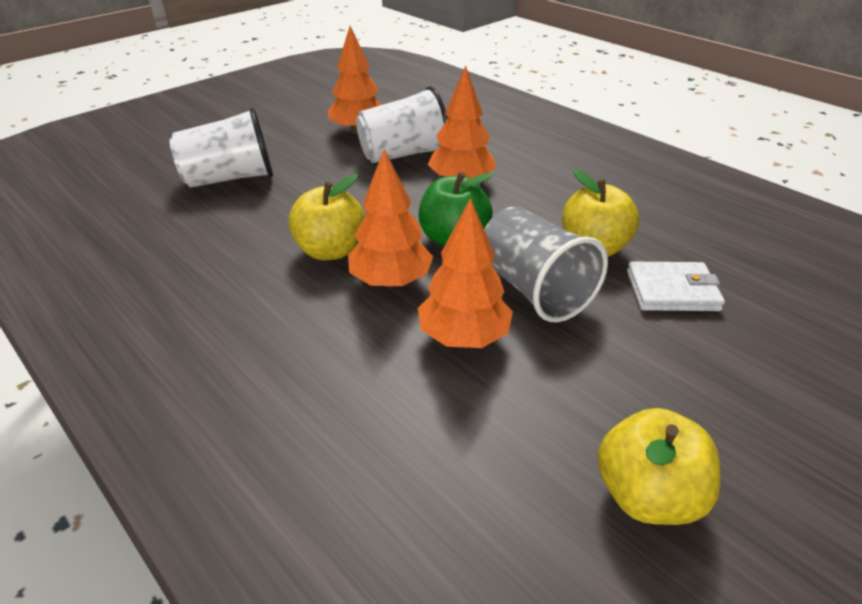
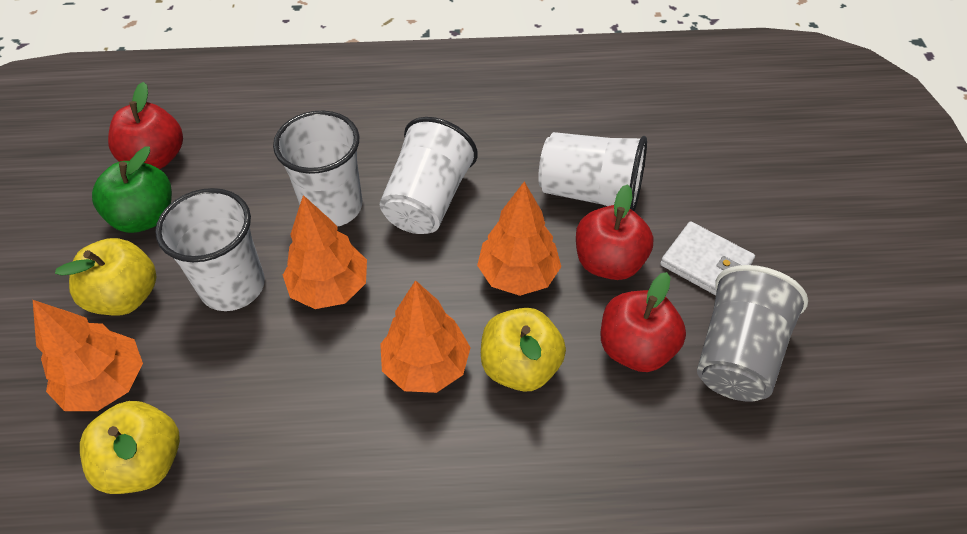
red apple: 0 -> 3
white cup: 2 -> 4

